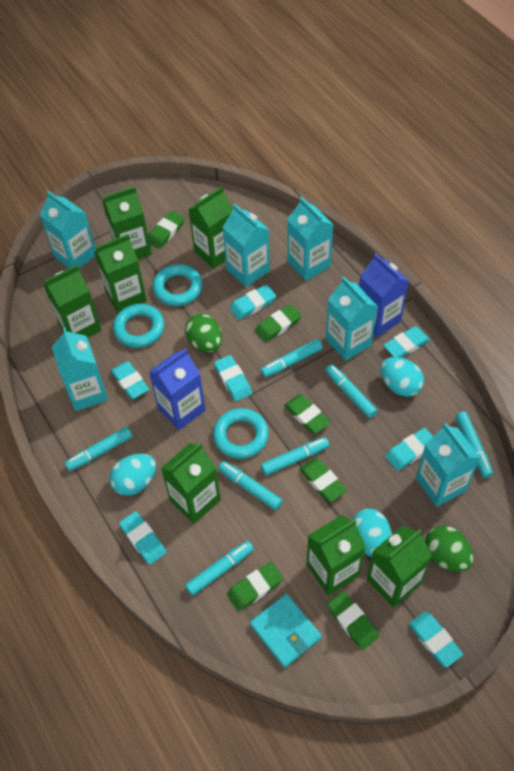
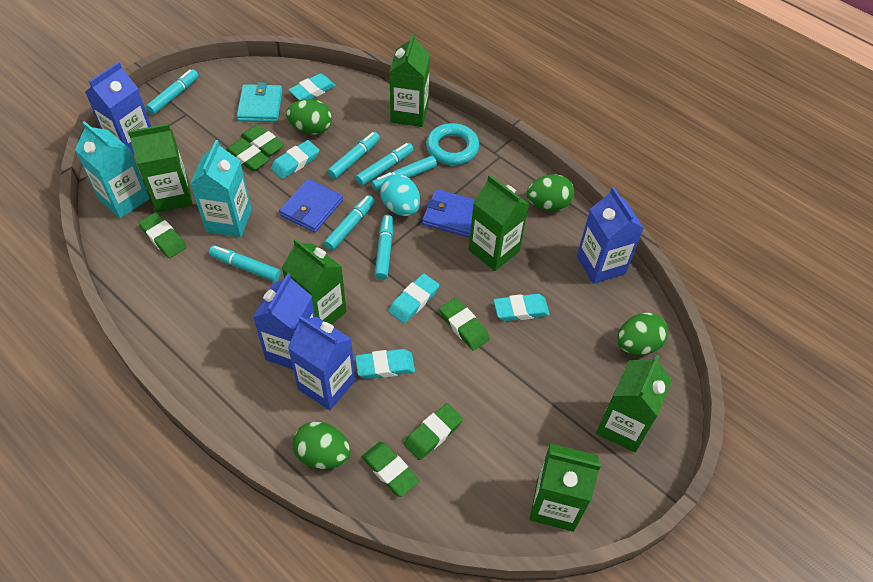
blue carton: 2 -> 4
blue wallet: 0 -> 2
green carton: 7 -> 6
green egg: 2 -> 4
turquoise carton: 6 -> 2
turquoise egg: 3 -> 1
turquoise eraser: 7 -> 5
turquoise ring: 3 -> 1

